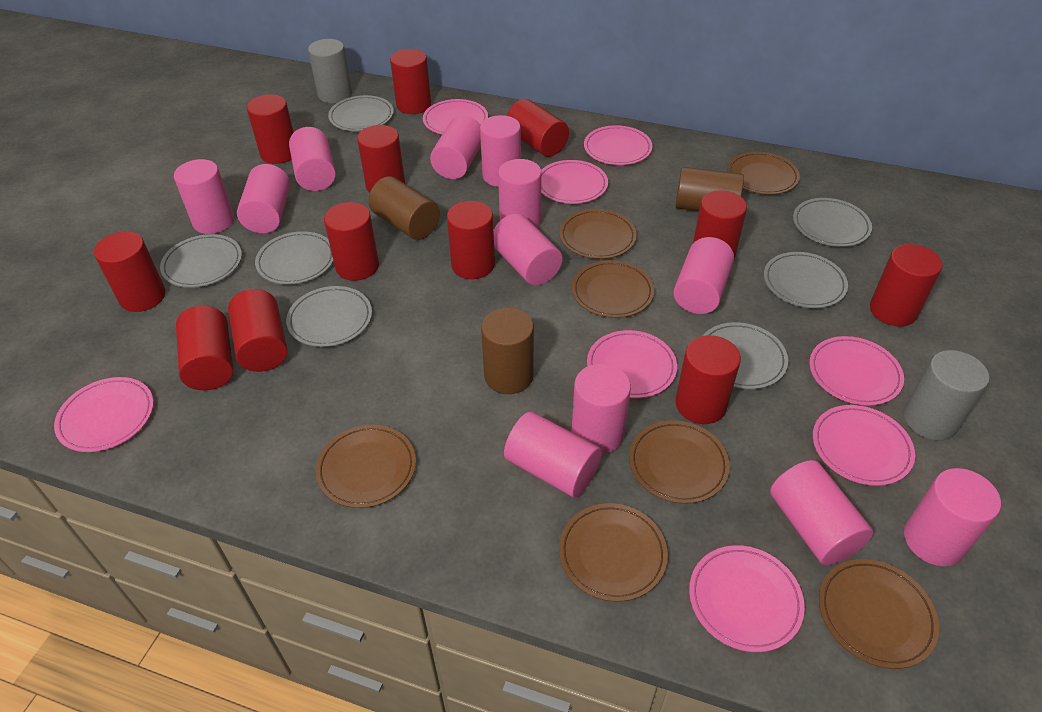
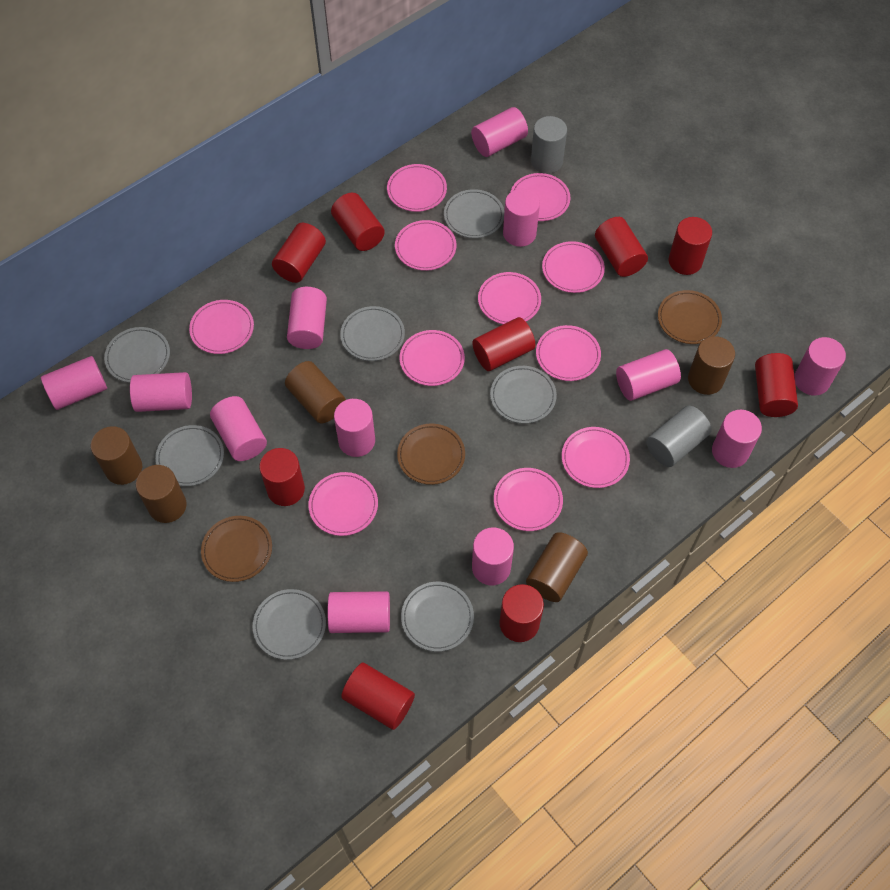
brown cylinder: 3 -> 5
brown plate: 7 -> 3
pink plate: 8 -> 11
red cylinder: 12 -> 9

